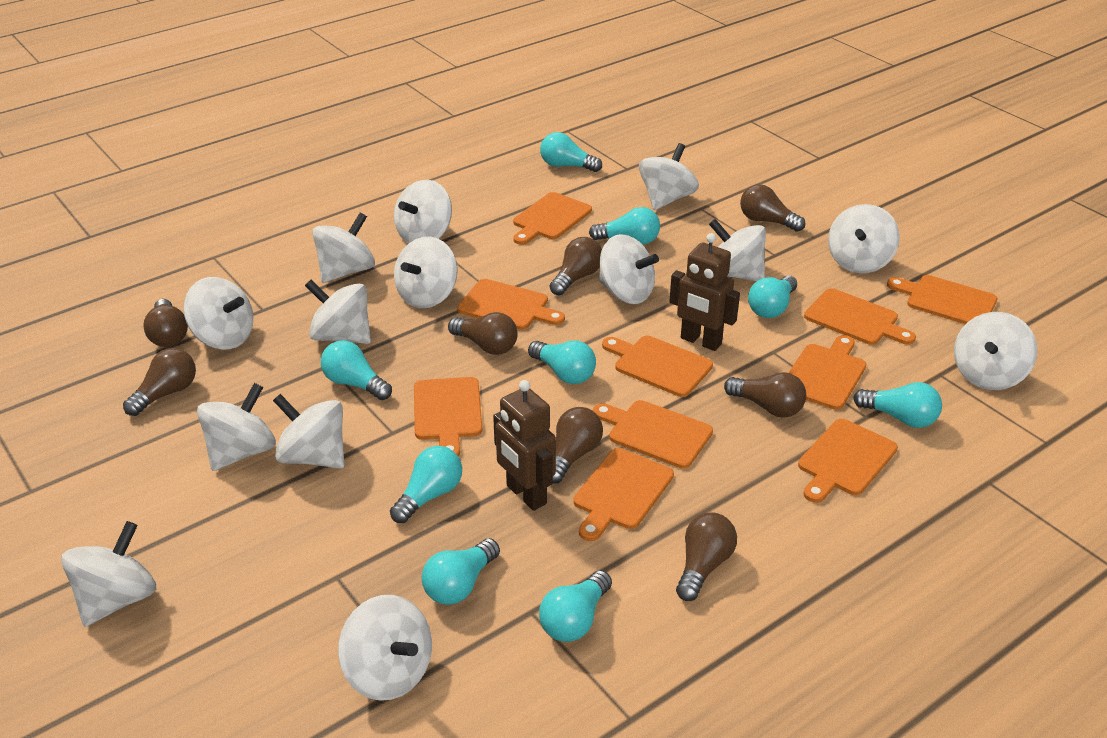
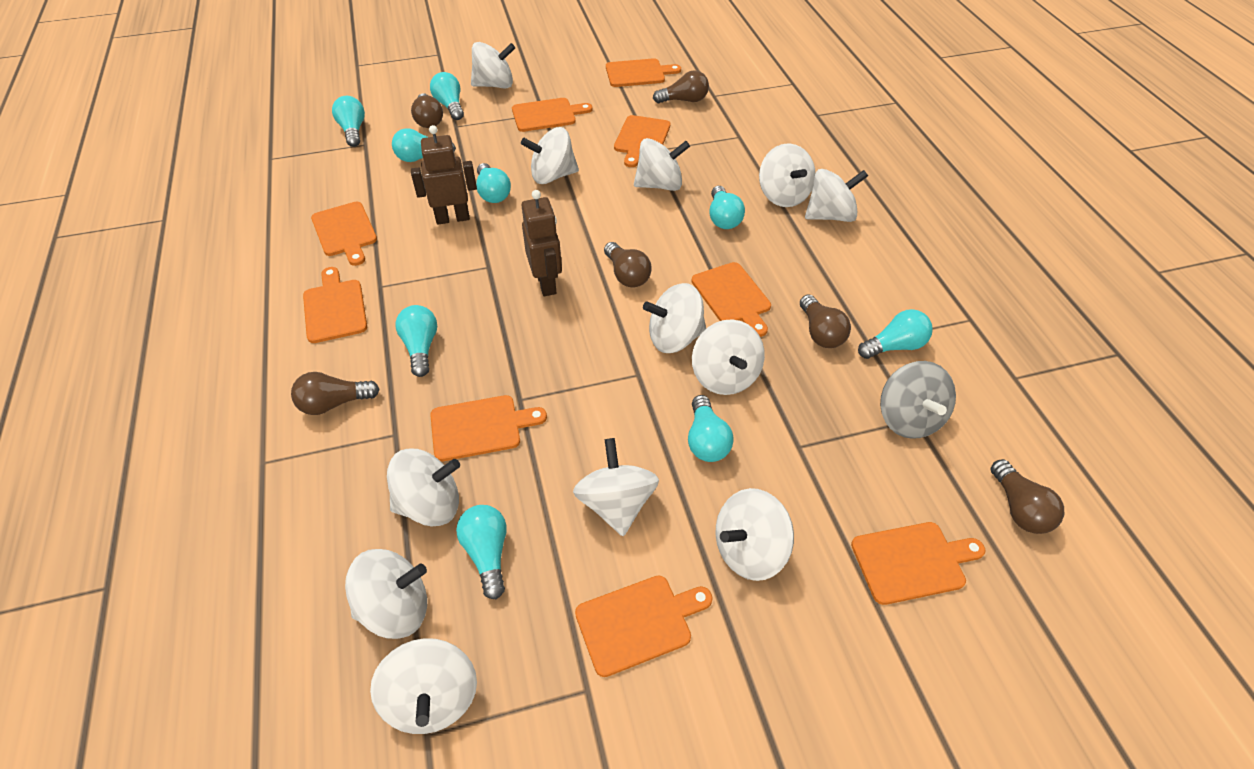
brown light bulb: 8 -> 6
grey spinning top: 0 -> 1
orange cutting board: 10 -> 9
white spinning top: 14 -> 12

